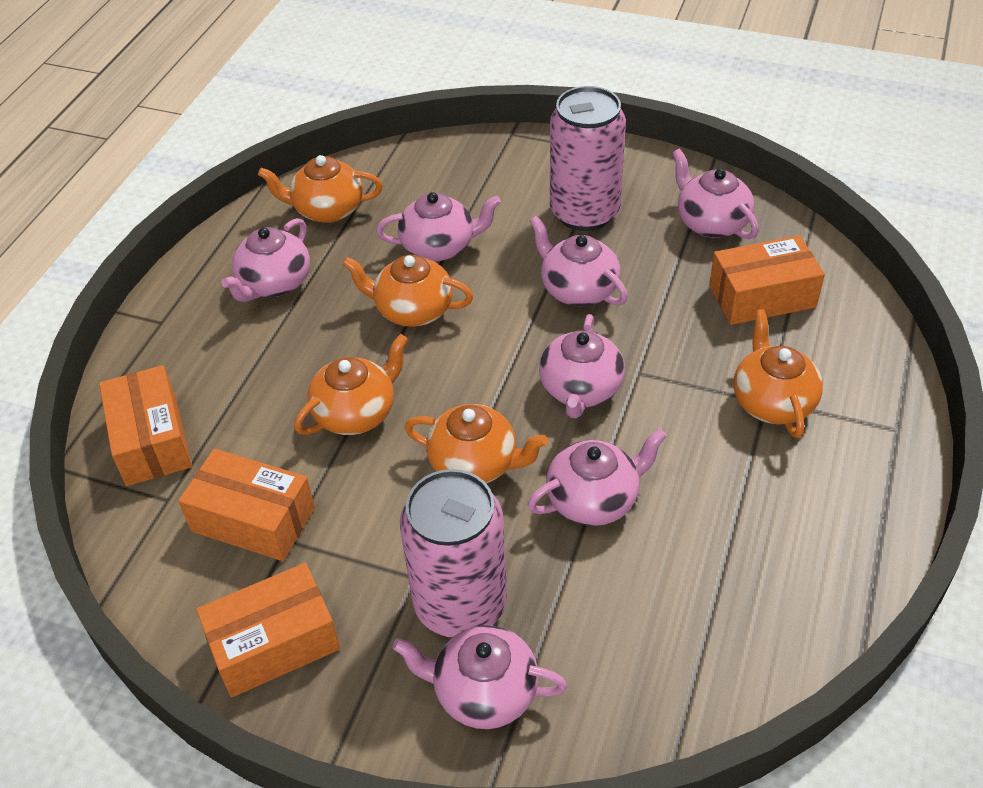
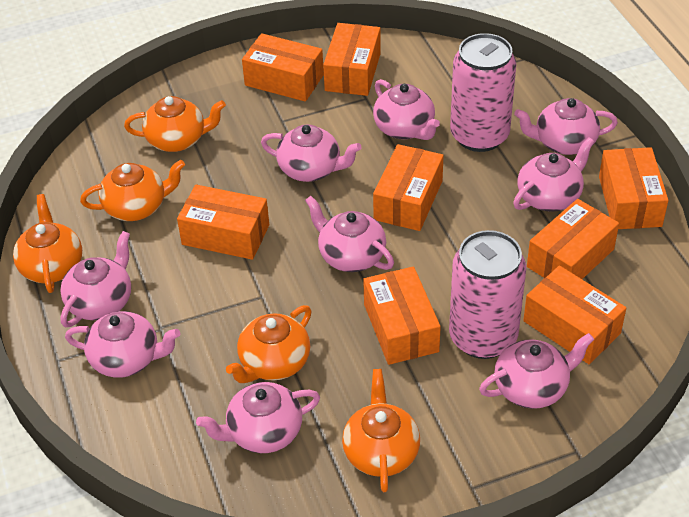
orange box: 4 -> 8
pink teapot: 7 -> 9

